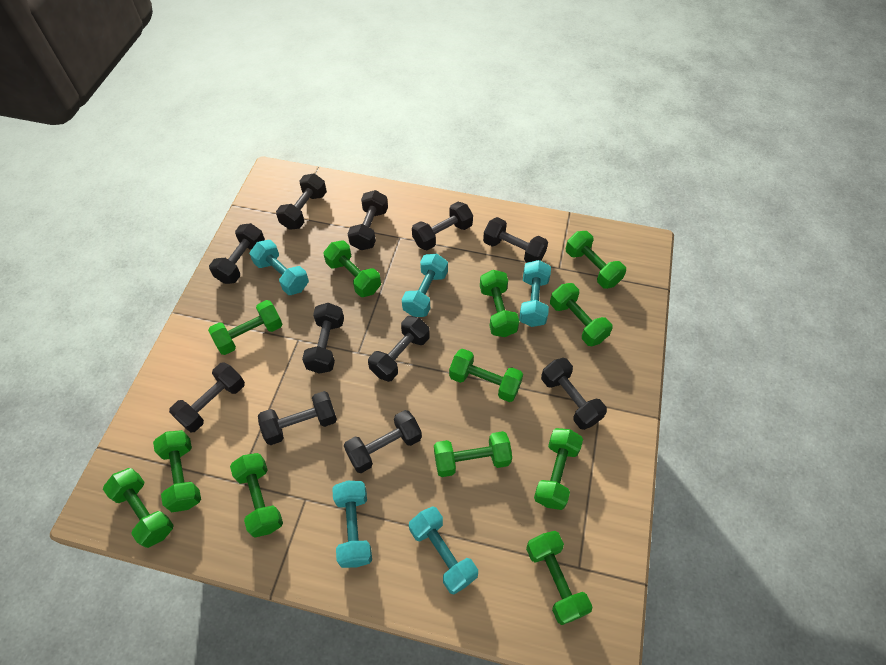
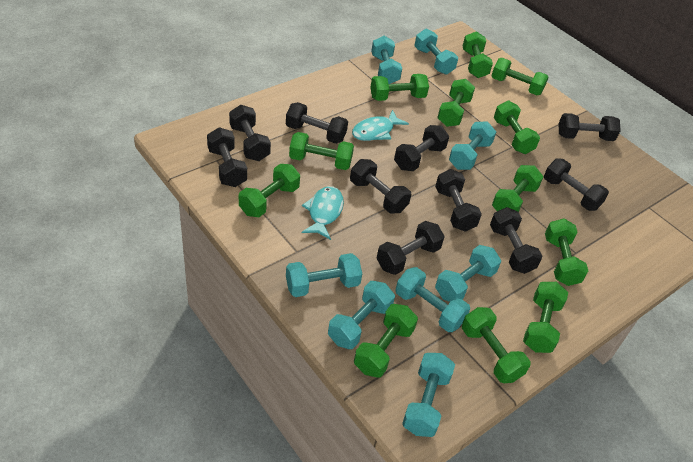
black dumbbell: 11 -> 10
turquoise dumbbell: 5 -> 8
turquoise fish: 0 -> 2

